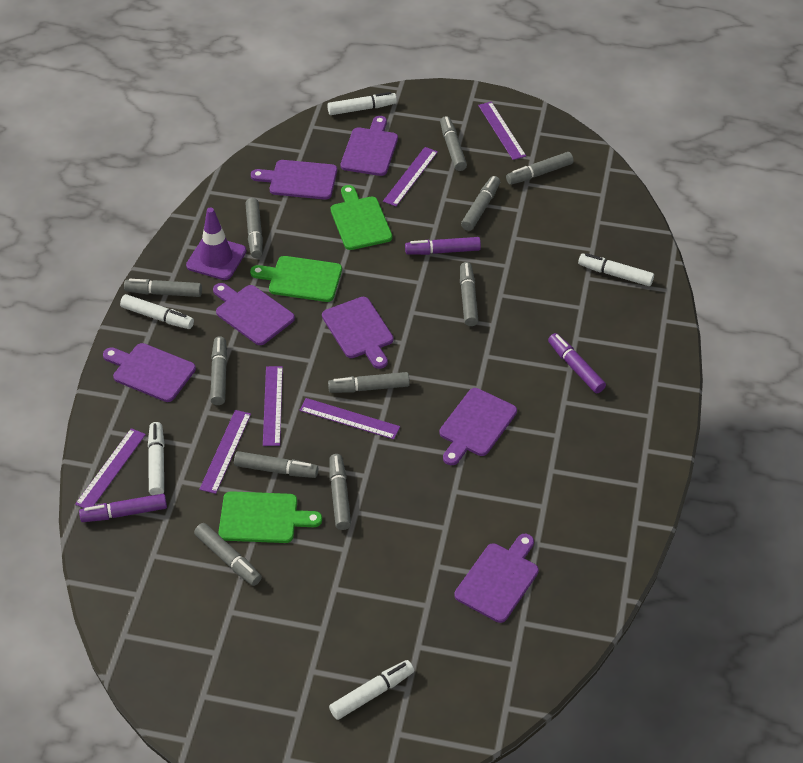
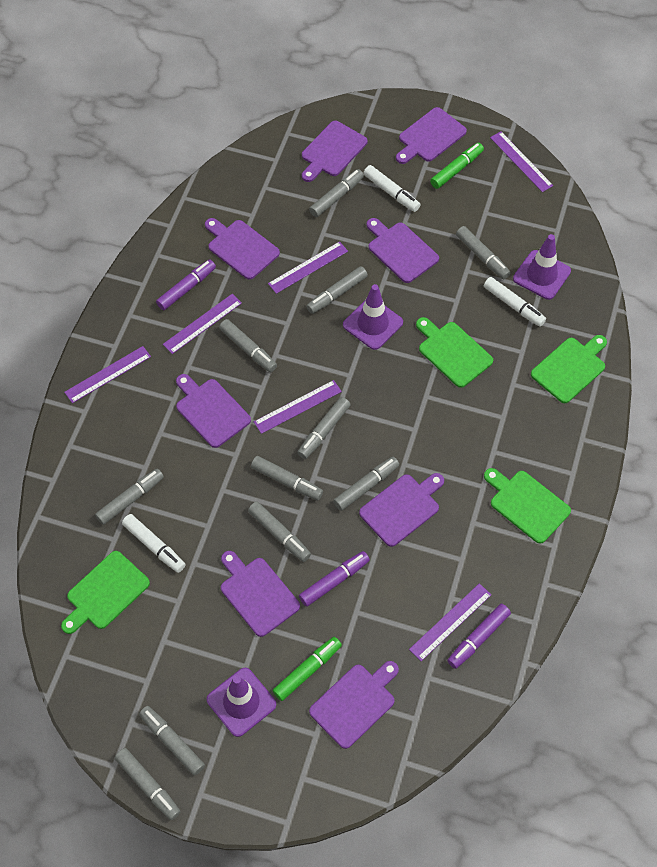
green cutting board: 3 -> 4
green marker: 0 -> 2
purple cutting board: 7 -> 8
purple traffic cone: 1 -> 3
white marker: 5 -> 3

